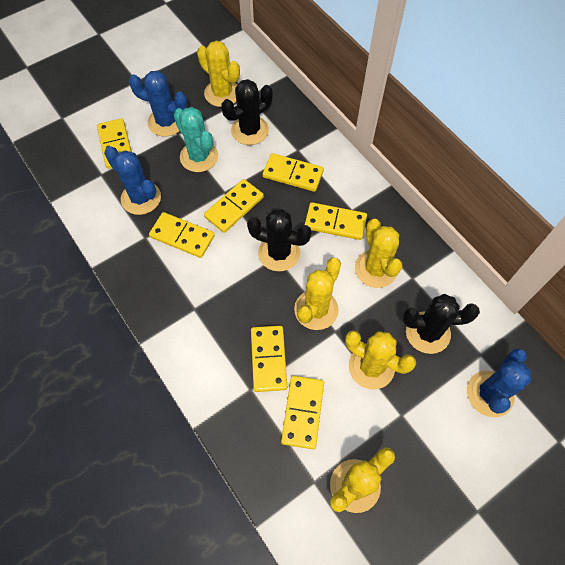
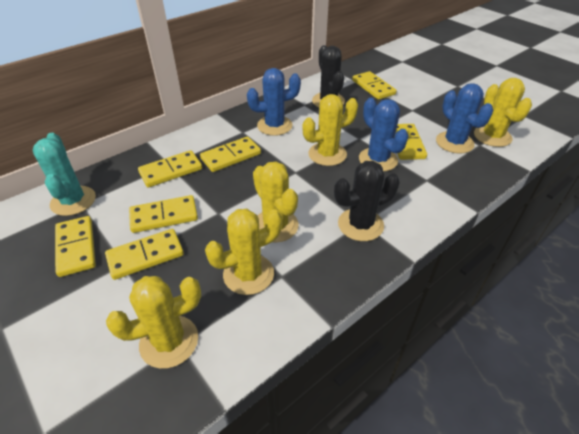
black cactus: 3 -> 2

